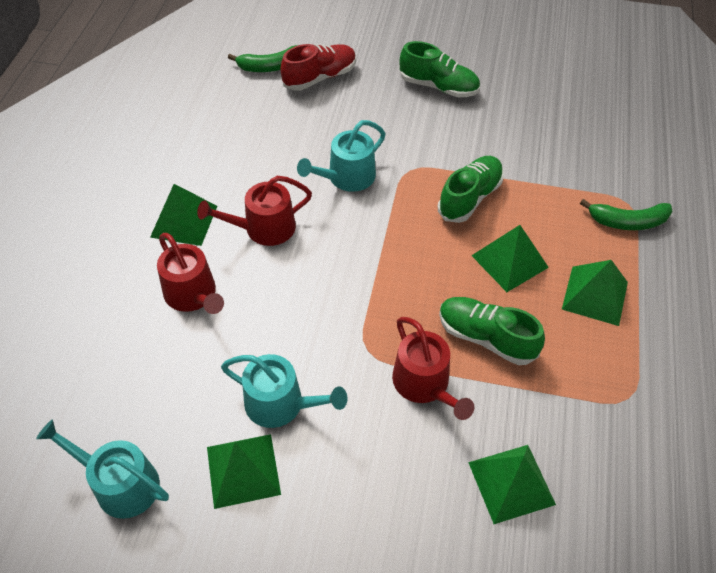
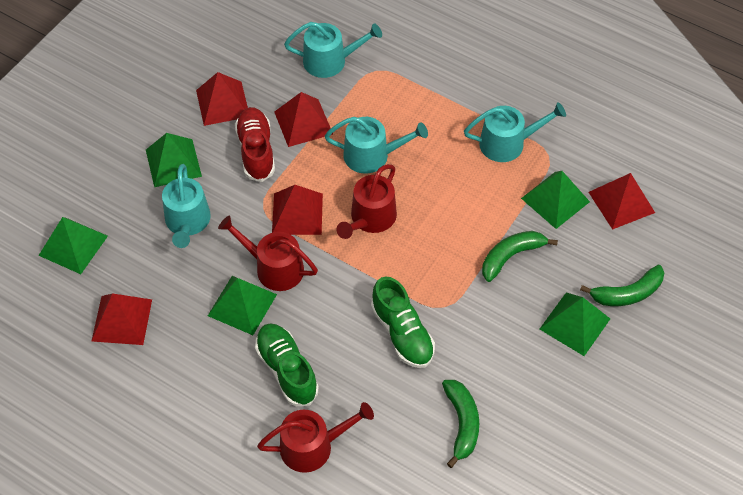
green banana: 2 -> 3
green shoe: 3 -> 2
red pyramid: 0 -> 5
turquoise watering can: 3 -> 4

